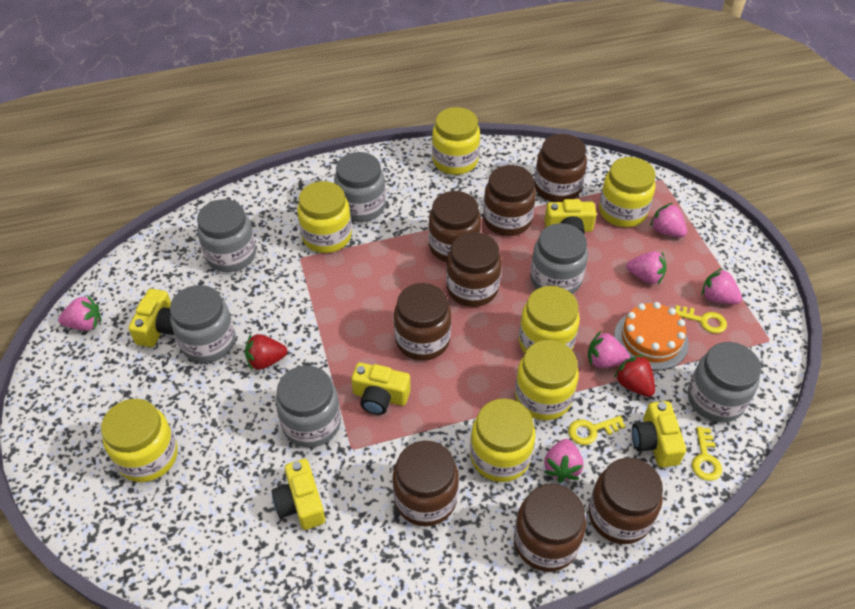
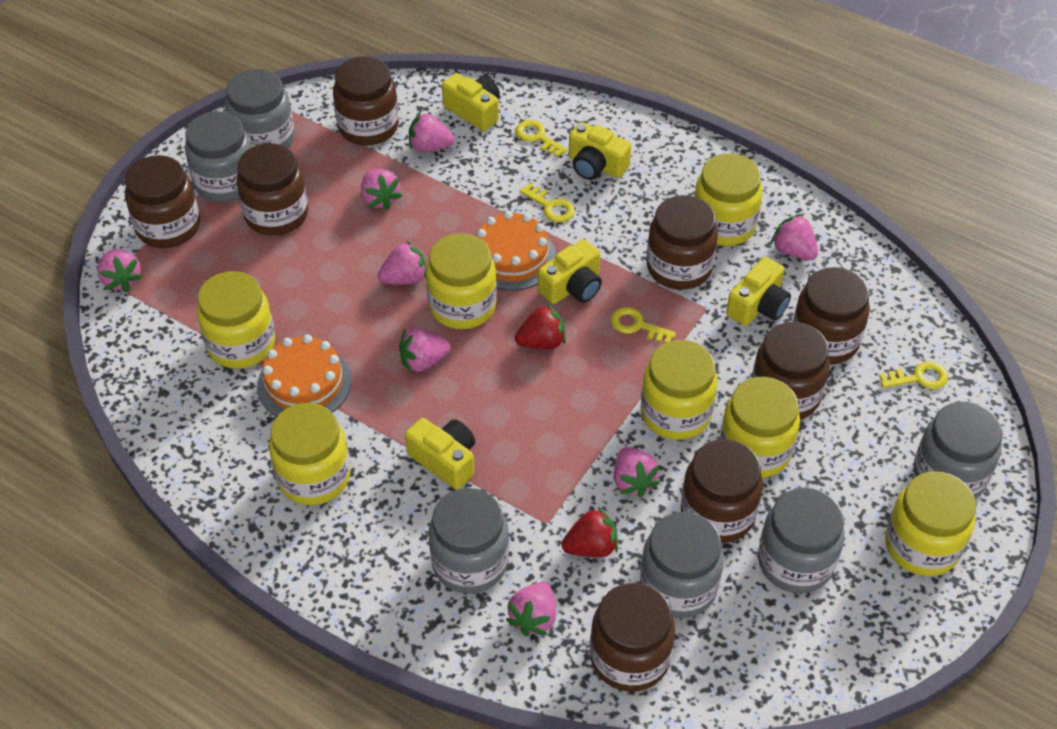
orange cake: 1 -> 2
pink strawberry: 6 -> 8
yellow key: 3 -> 4

